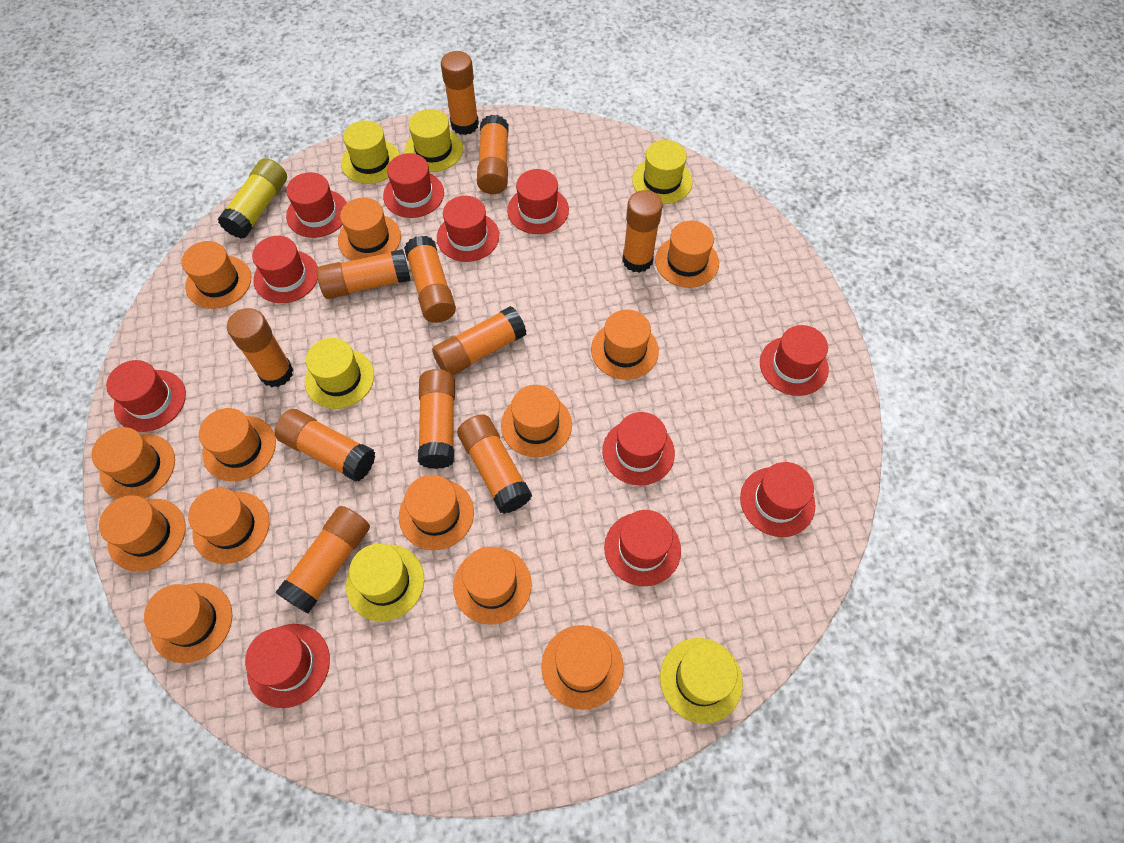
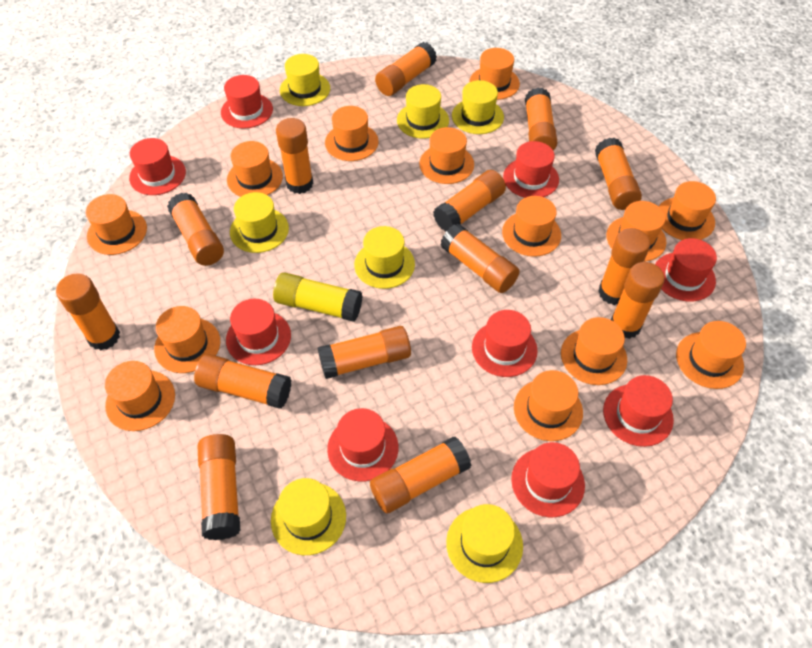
orange glue stick: 11 -> 14
red hat: 11 -> 9
yellow hat: 6 -> 7

